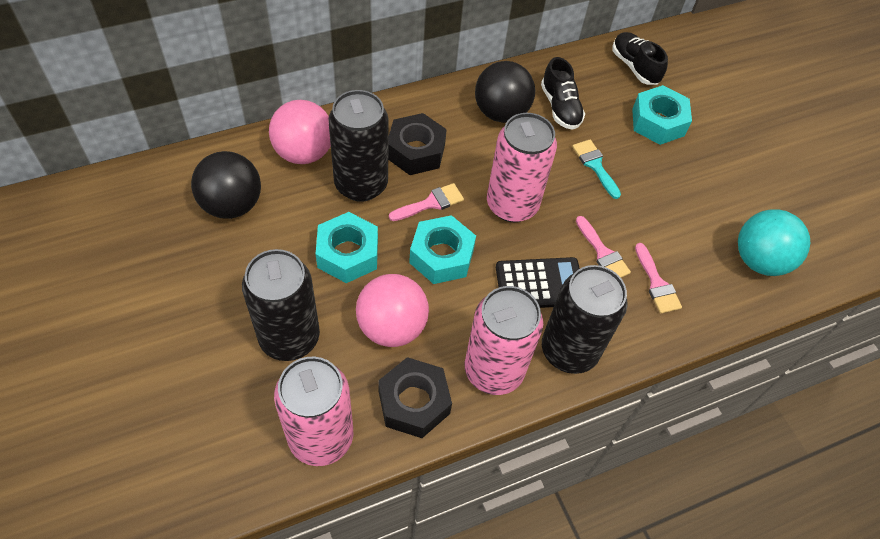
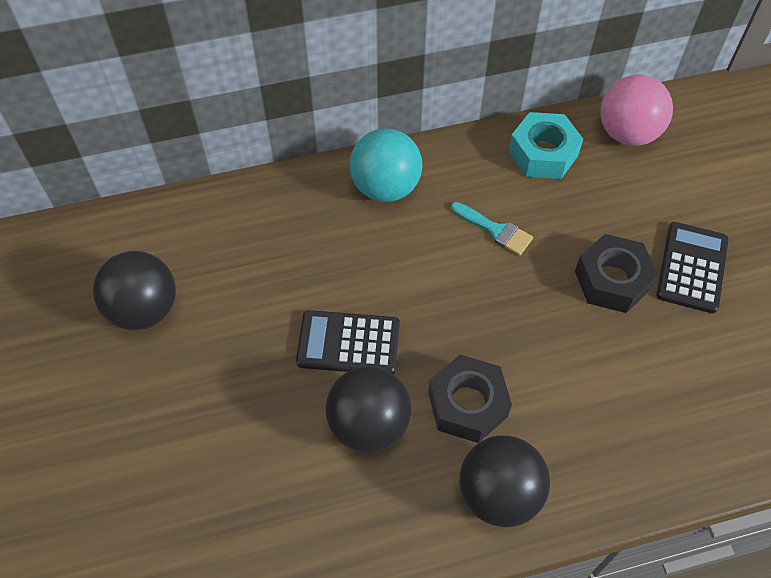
black ball: 2 -> 3
black calculator: 1 -> 2
black can: 3 -> 0
black shoe: 2 -> 0
pink ball: 2 -> 1
pink brush: 3 -> 0
pink can: 3 -> 0
turquoise nut: 3 -> 1

